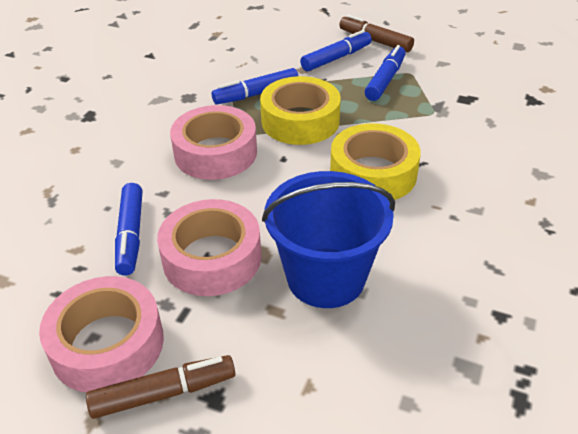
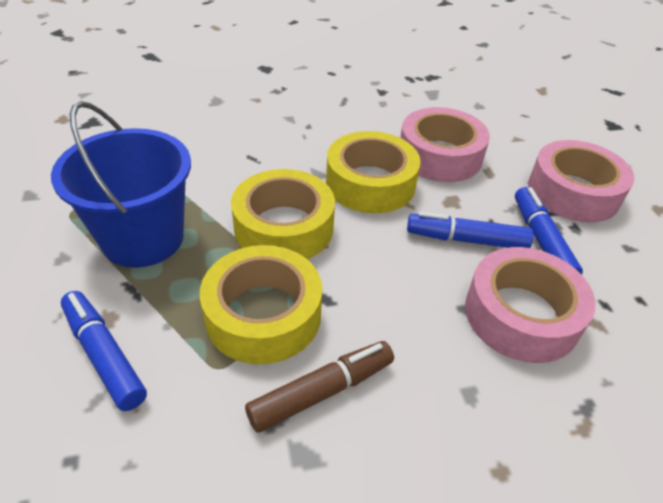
blue marker: 4 -> 3
brown marker: 2 -> 1
yellow tape: 2 -> 3

